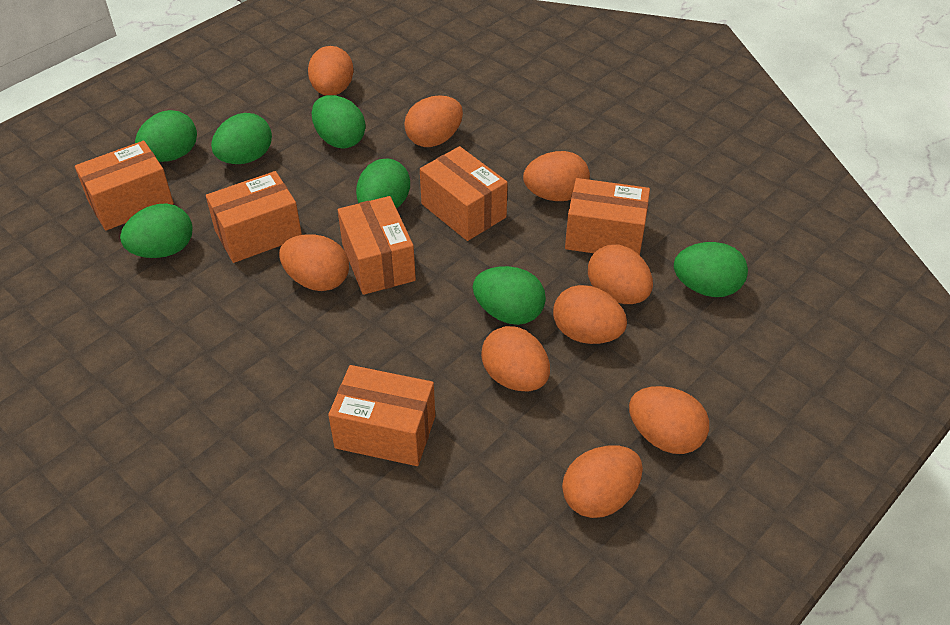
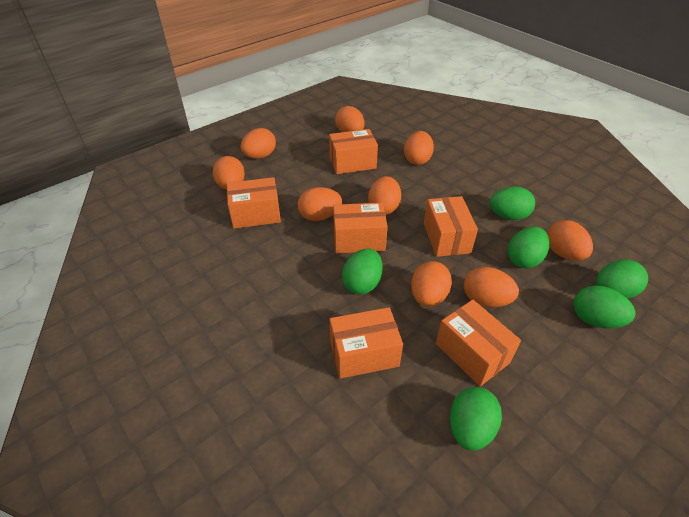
green egg: 7 -> 6

